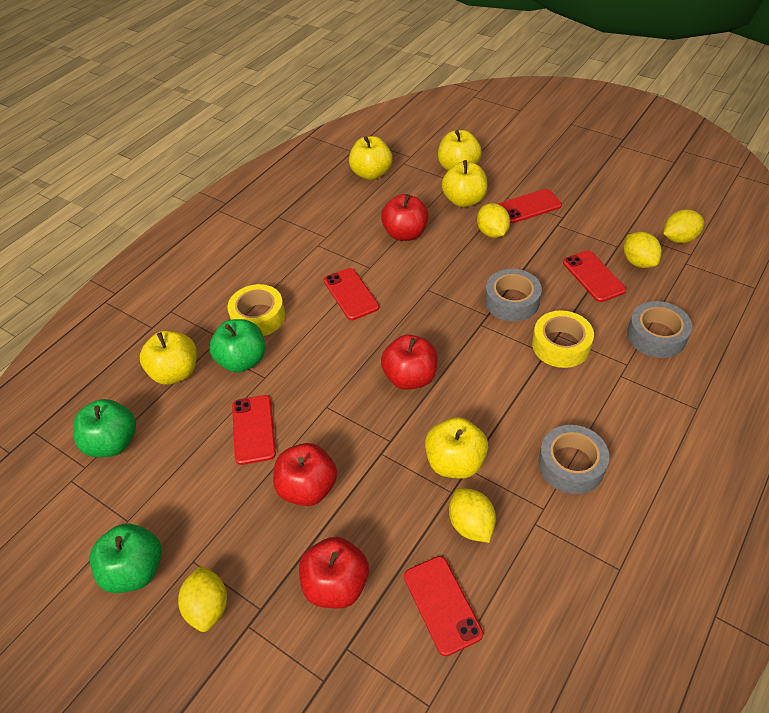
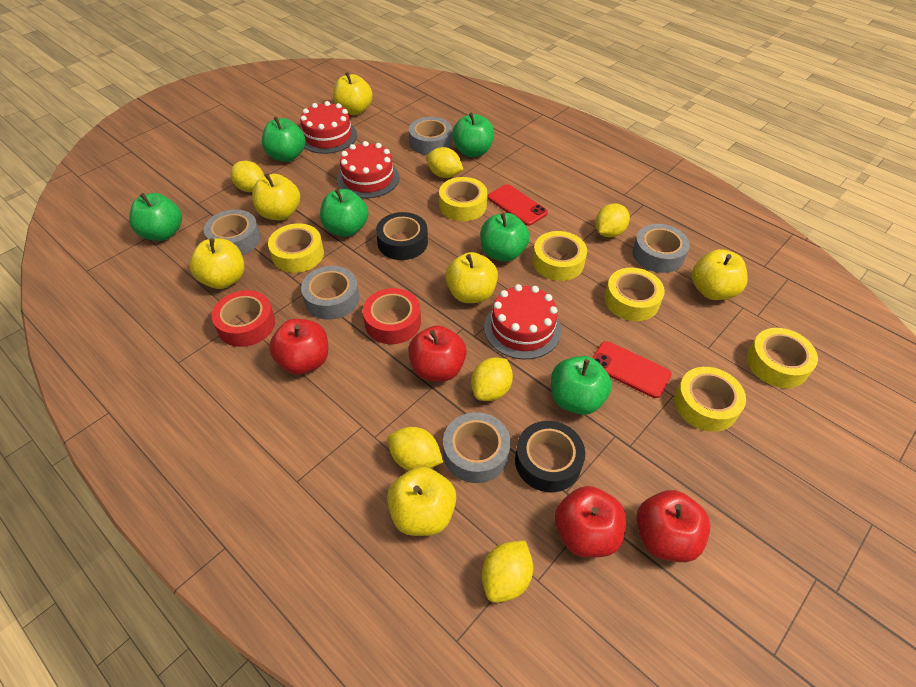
black tape: 0 -> 2
green apple: 3 -> 6
grey tape: 3 -> 5
red cake: 0 -> 3
red phone: 5 -> 2
red tape: 0 -> 2
yellow apple: 5 -> 6
yellow lemon: 5 -> 6
yellow tape: 2 -> 6

